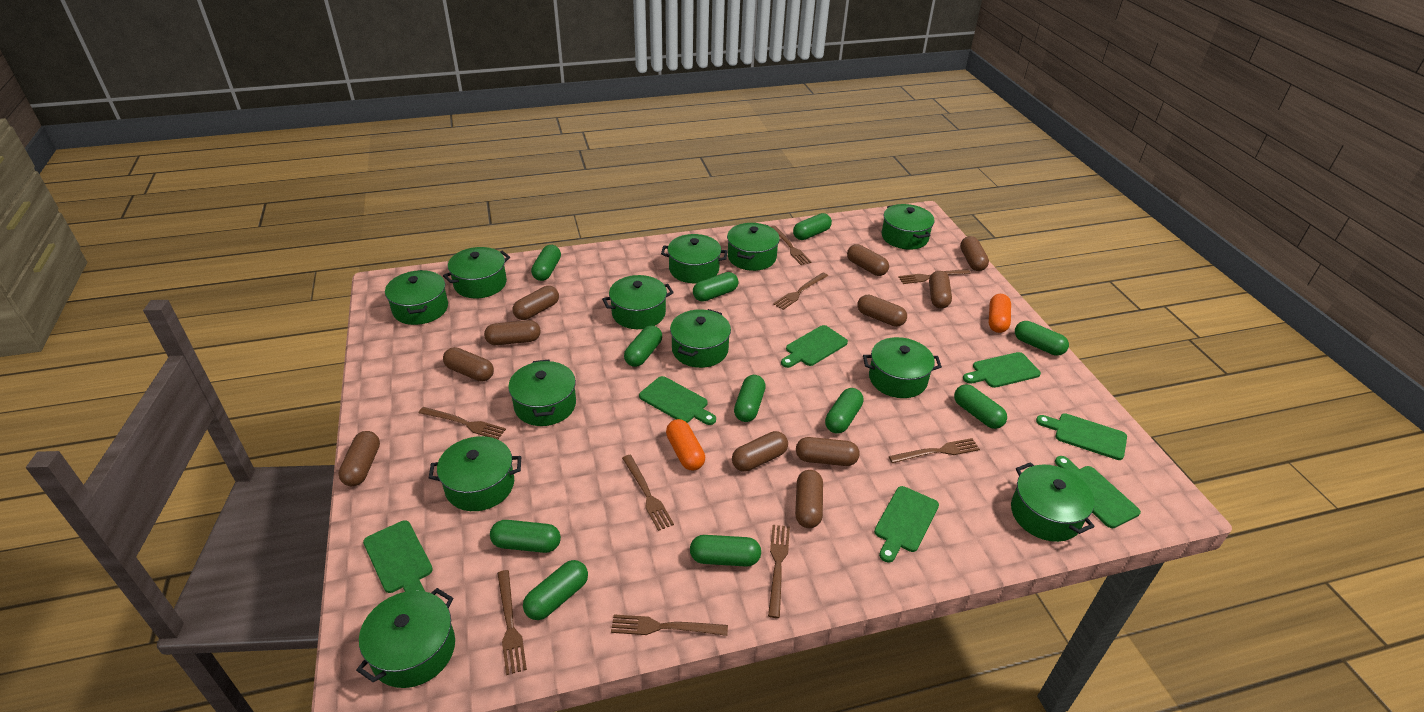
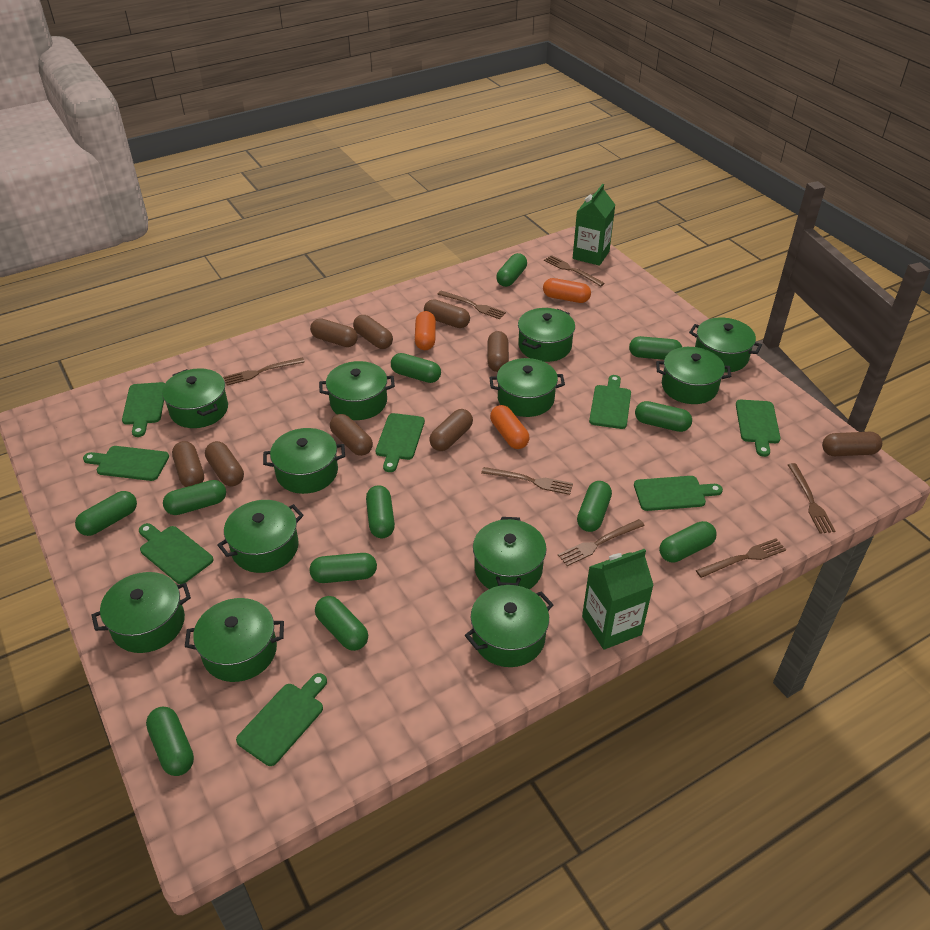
brown capsule: 11 -> 9
brown fork: 9 -> 7
green capsule: 11 -> 12
green carton: 0 -> 2
green cutting board: 7 -> 8
orange capsule: 2 -> 3

